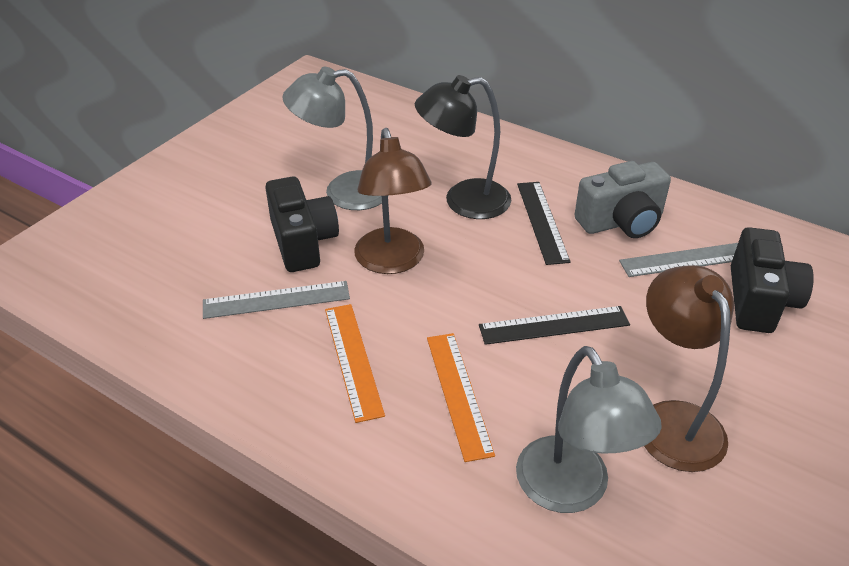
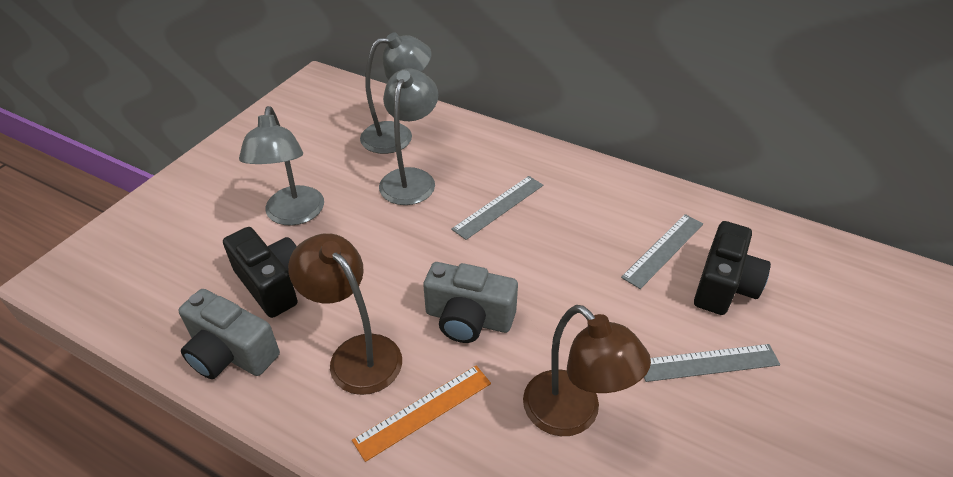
black lamp: 1 -> 0
black ruler: 2 -> 0
grey camera: 1 -> 2
grey lamp: 2 -> 3
grey ruler: 2 -> 3
orange ruler: 2 -> 1

